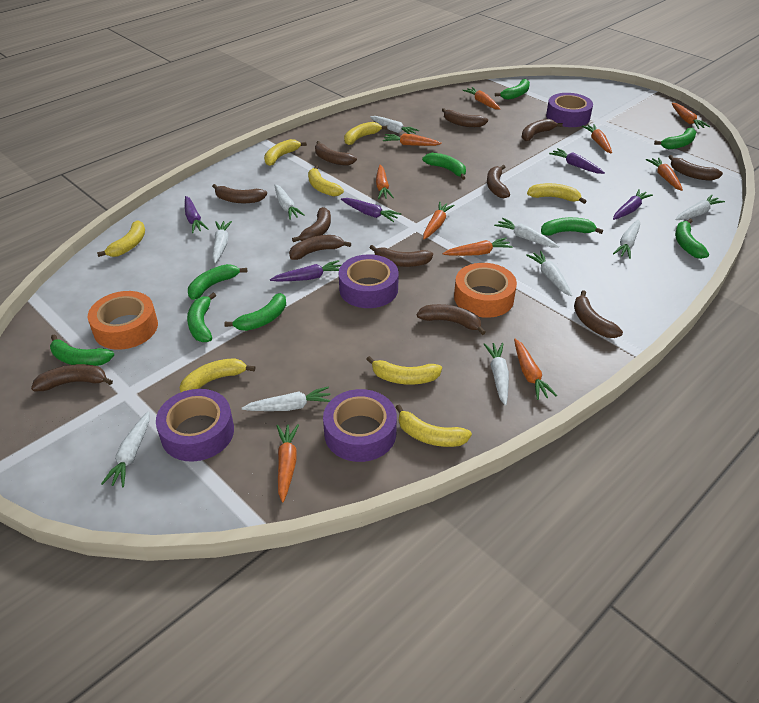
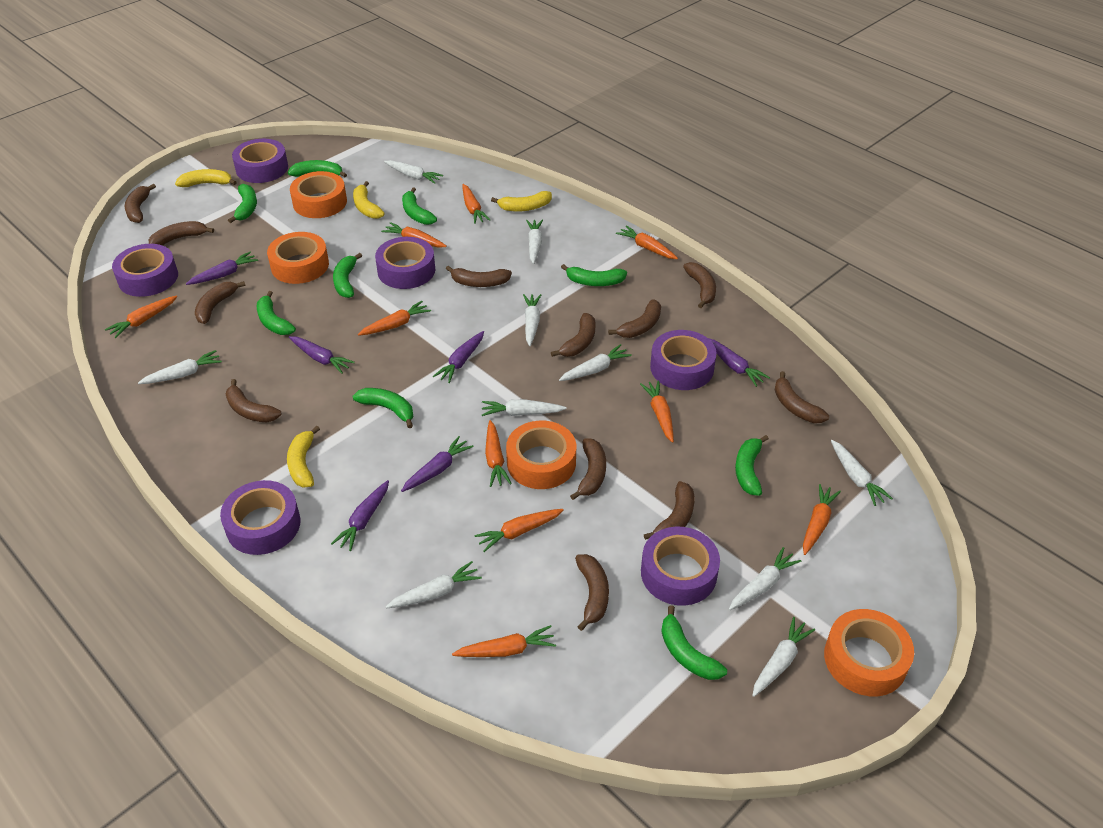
orange tape: 2 -> 4
purple carrot: 5 -> 6
purple tape: 4 -> 6
yellow banana: 8 -> 4

